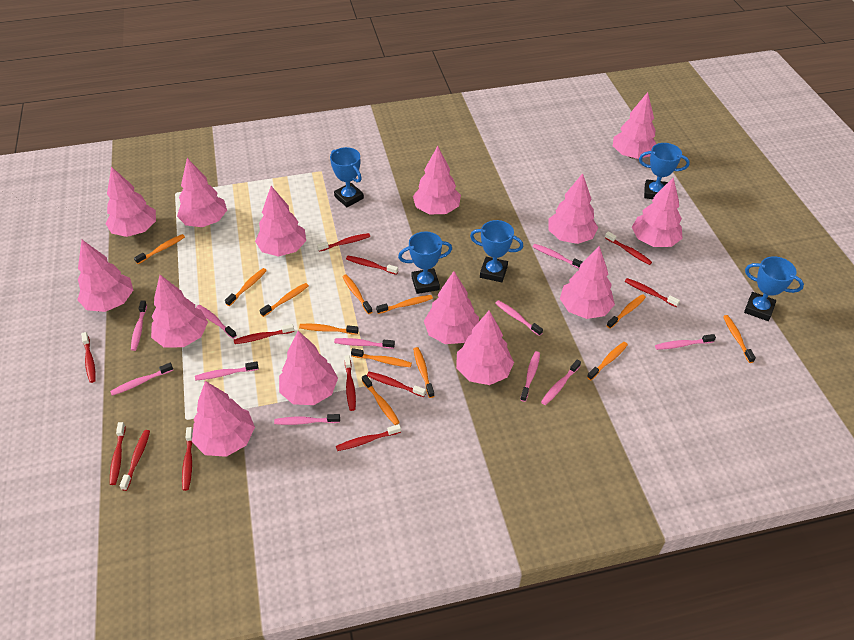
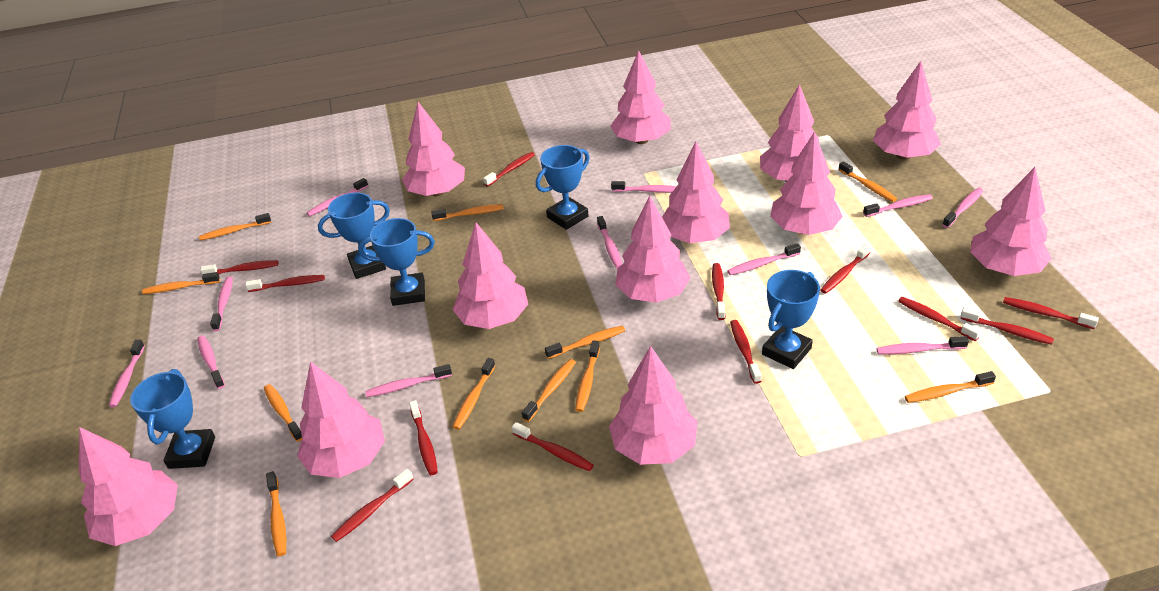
orange toothbrush: 12 -> 11
pink tree: 14 -> 12

